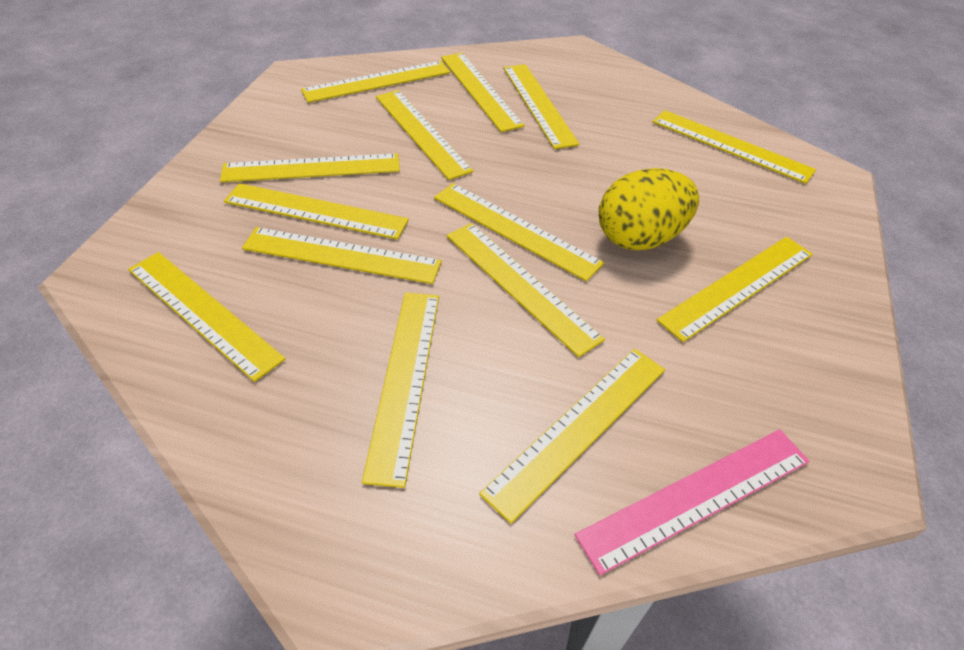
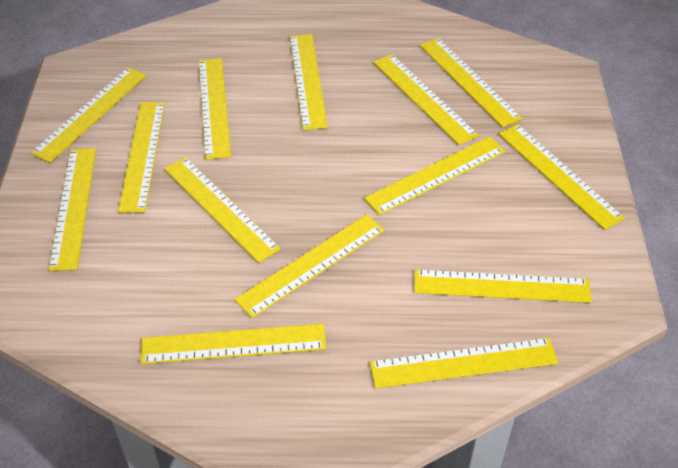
pink ruler: 1 -> 0
yellow egg: 1 -> 0

